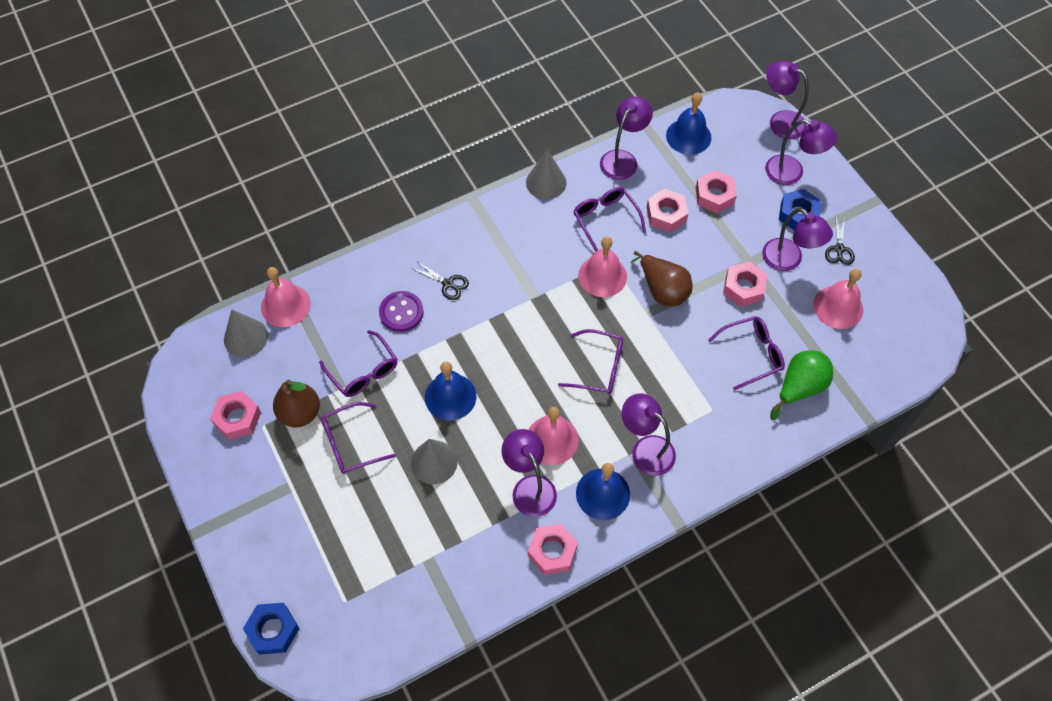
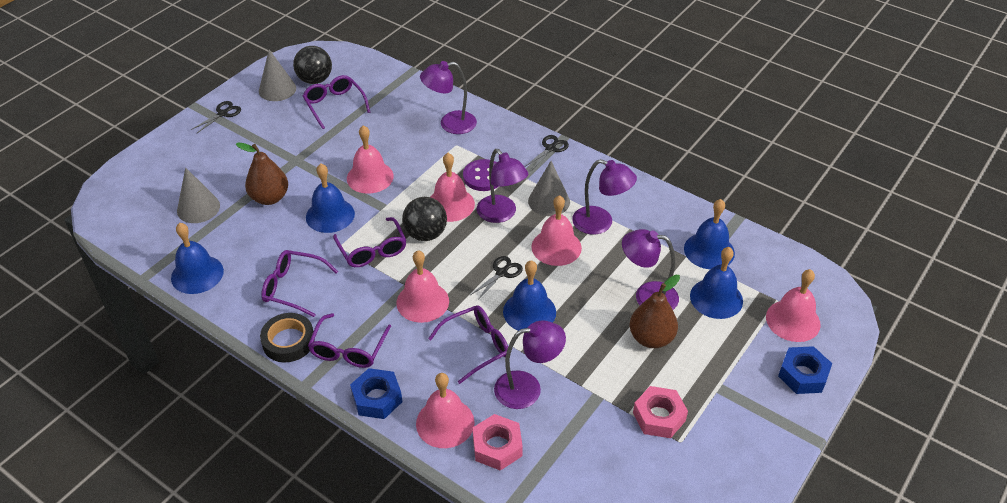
black ball: 0 -> 2
black scissors: 2 -> 3
black tape: 0 -> 1
blue bell: 3 -> 5
green pear: 1 -> 0
pink bell: 4 -> 6
pink nut: 5 -> 2
purple lamp: 6 -> 5

